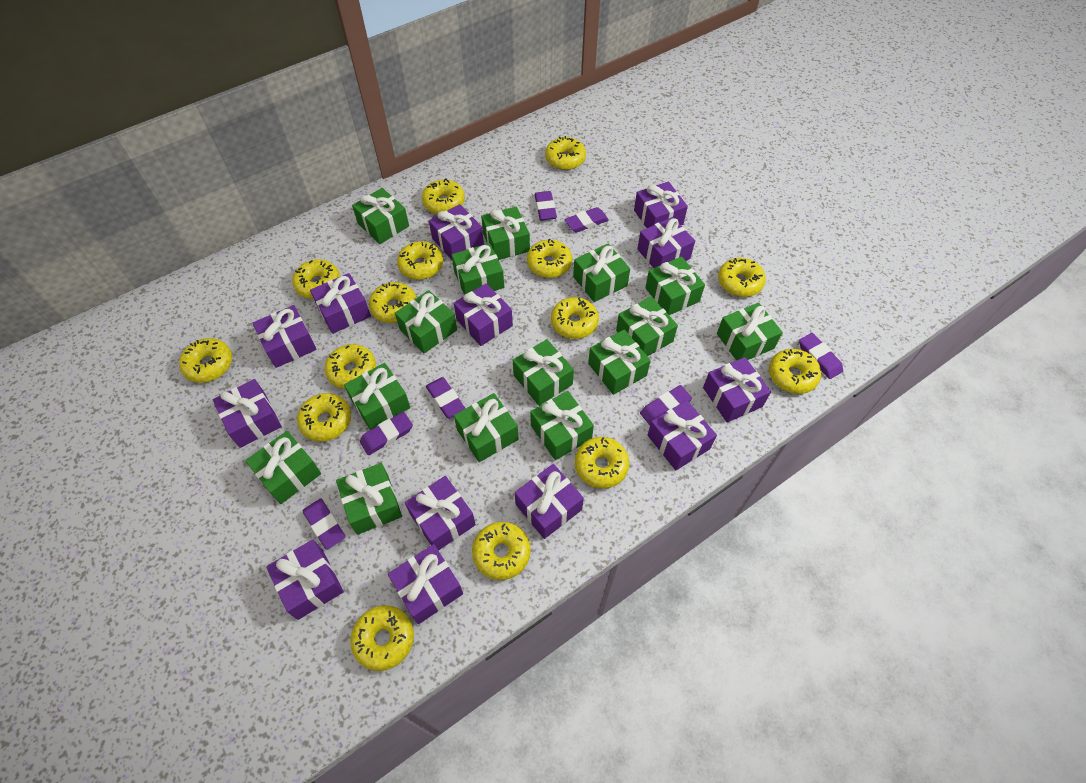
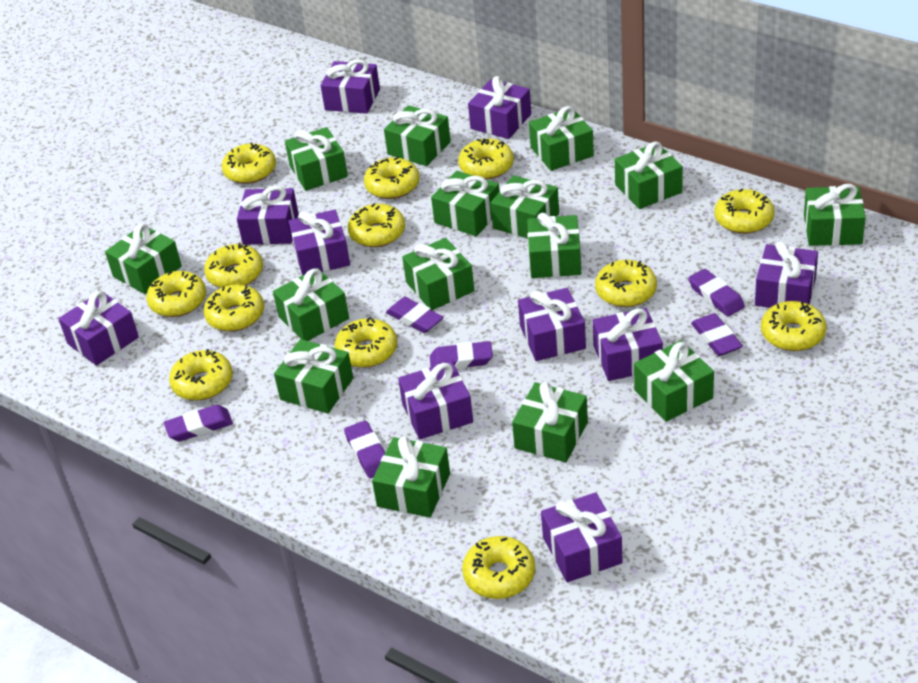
purple eraser: 7 -> 6
purple gift: 13 -> 10
yellow donut: 15 -> 13

